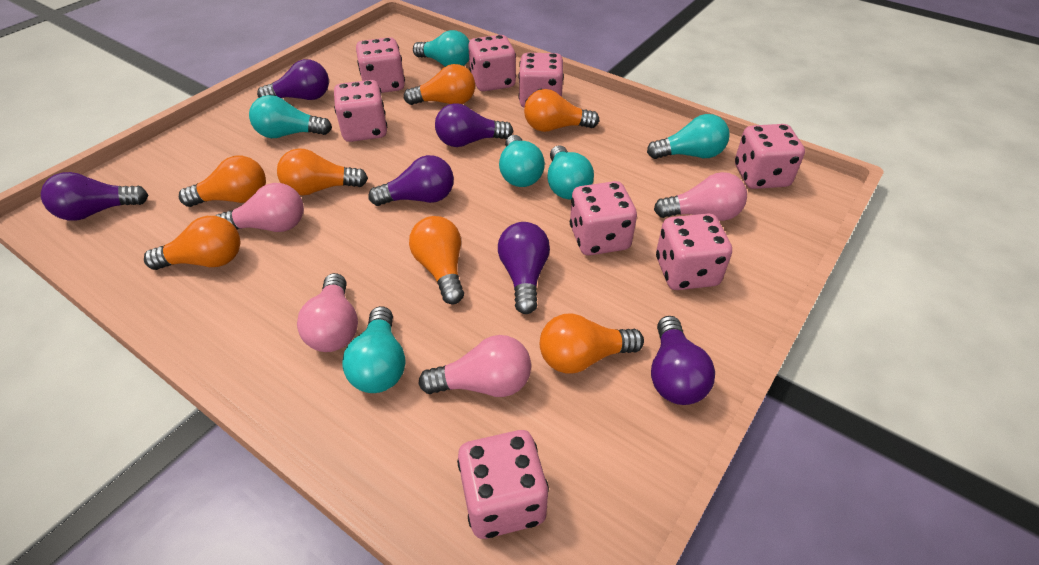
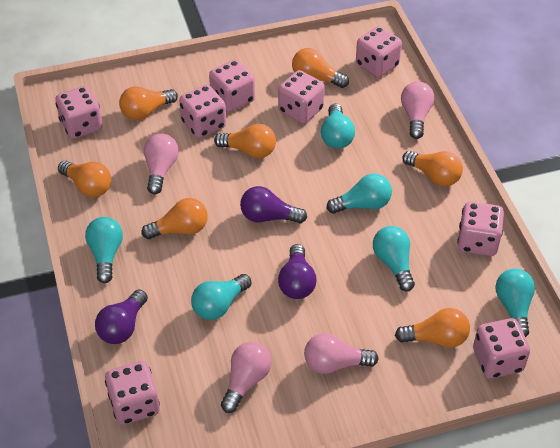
purple light bulb: 6 -> 3

